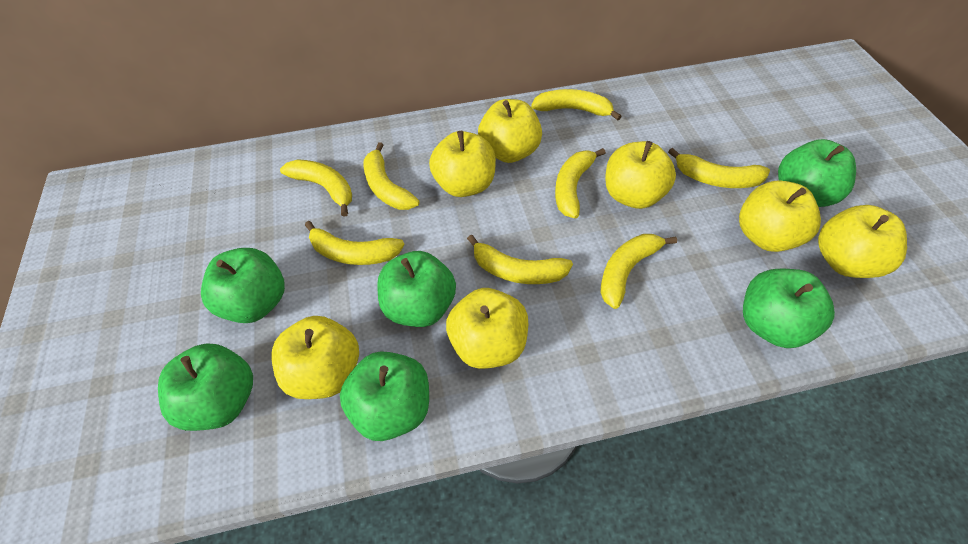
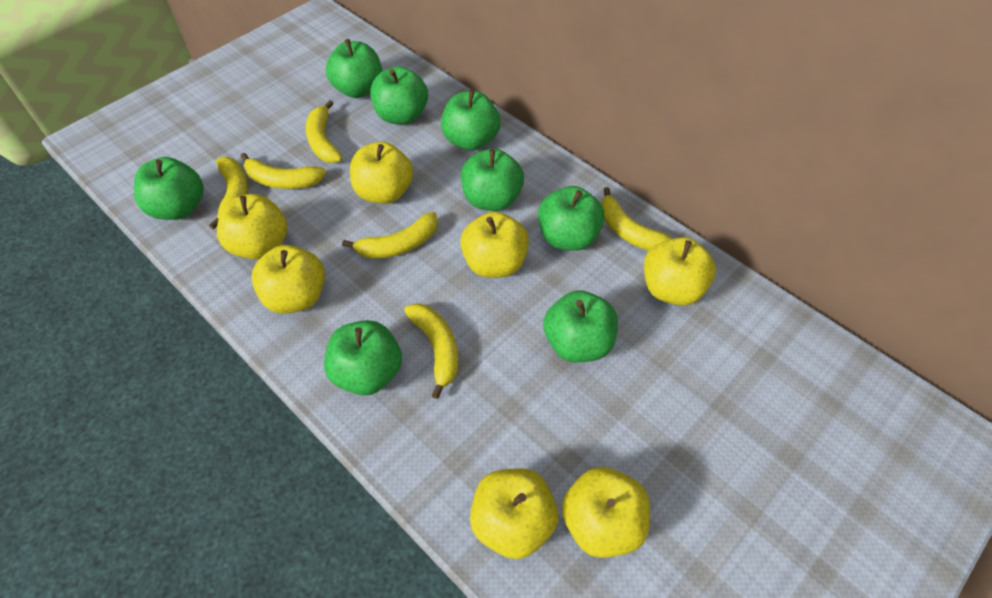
green apple: 6 -> 8
yellow banana: 8 -> 6

